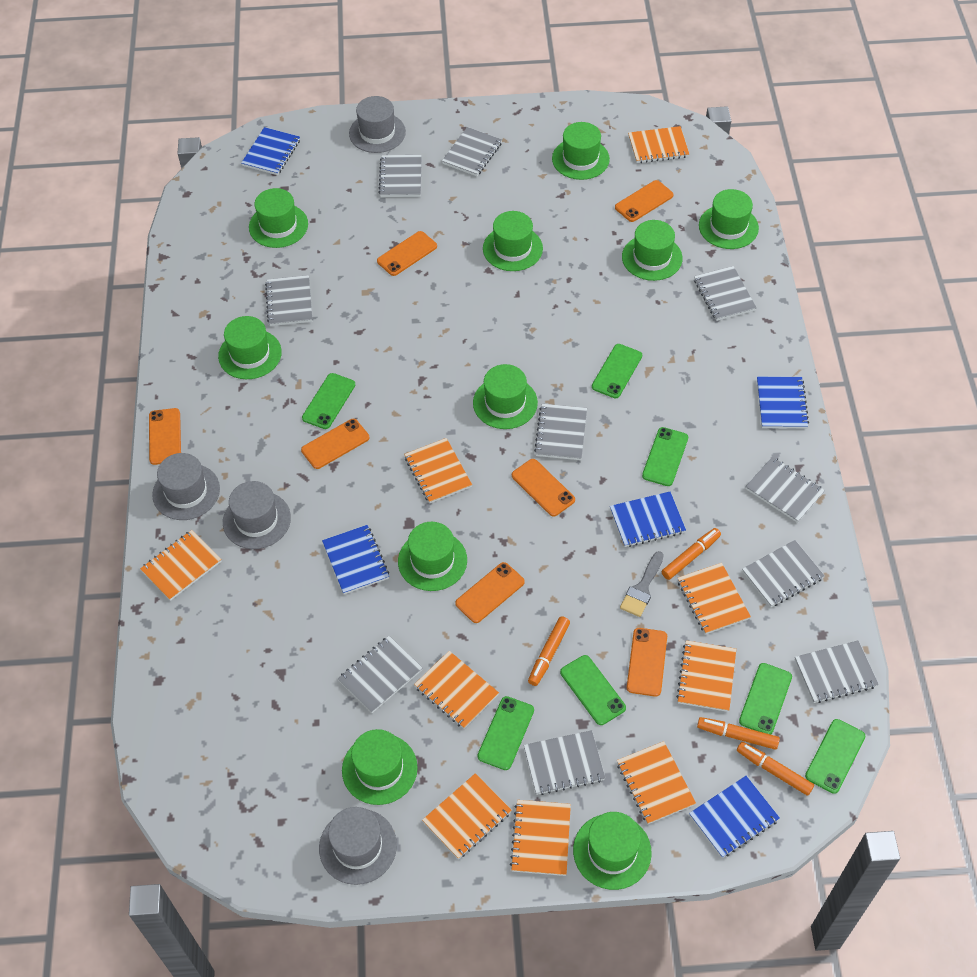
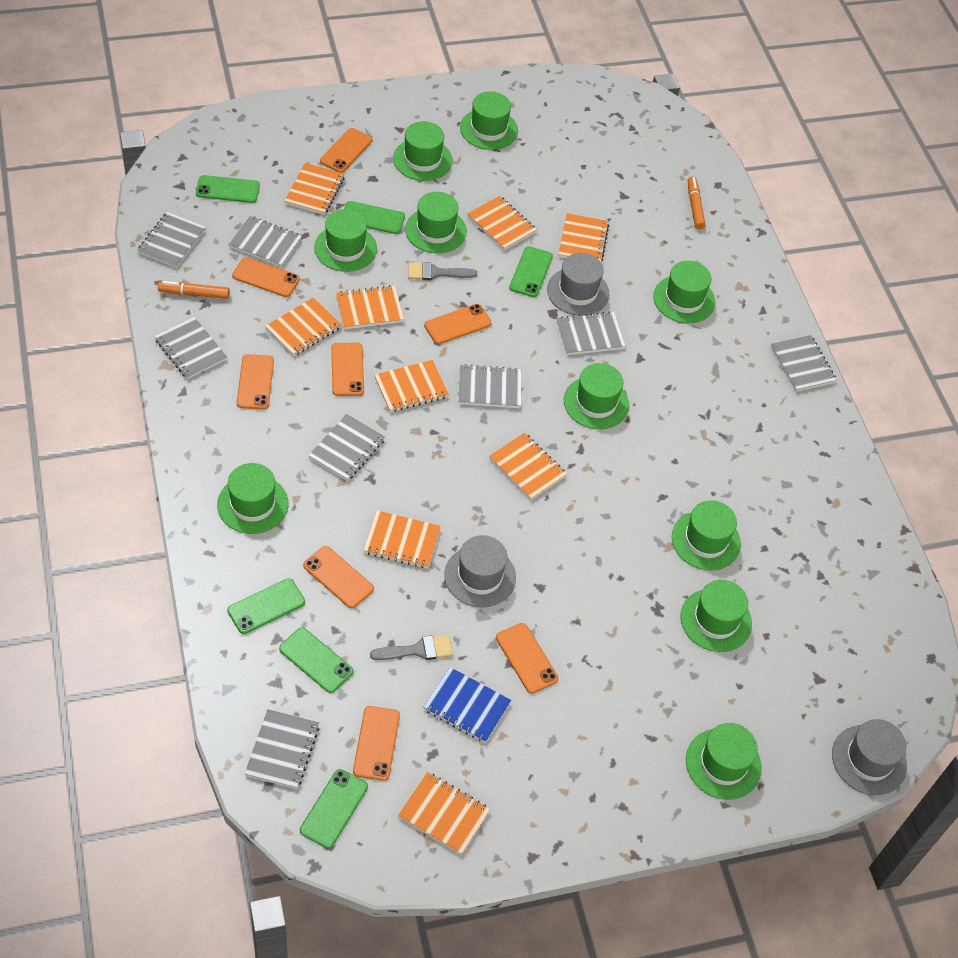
blue notebook: 5 -> 1
green phone: 7 -> 6
grey brush: 1 -> 2
grey hat: 4 -> 3
grey notebook: 10 -> 8
orange marker: 4 -> 2
orange phone: 7 -> 8

